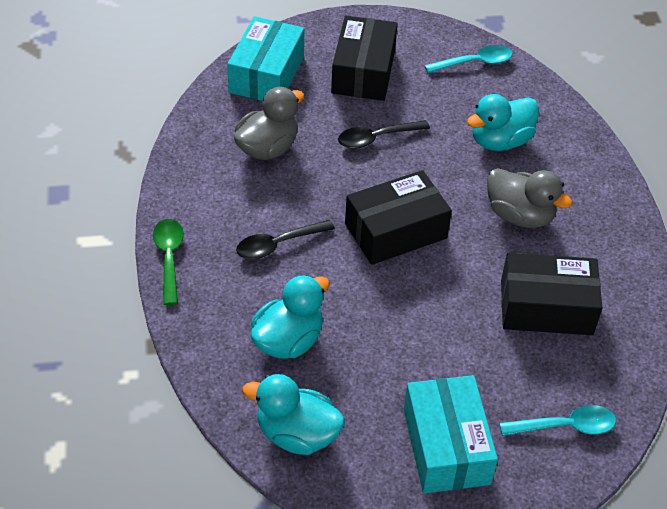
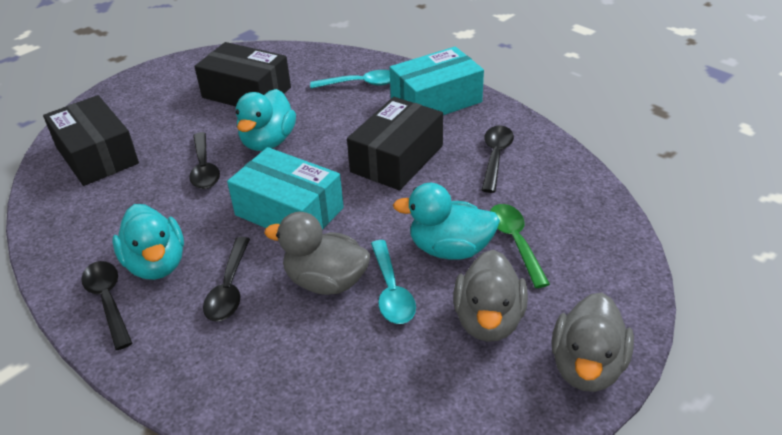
black spoon: 2 -> 4
grey duck: 2 -> 3

